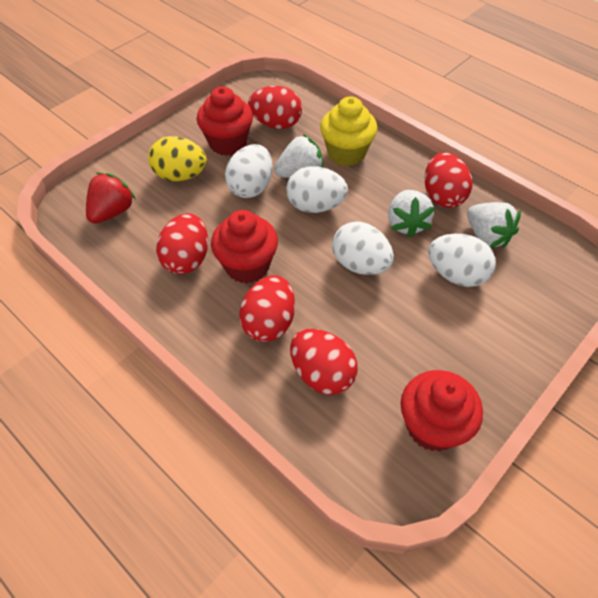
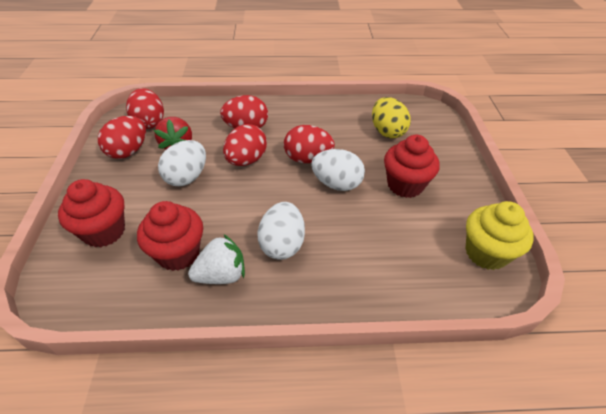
white egg: 4 -> 3
white strawberry: 3 -> 1

